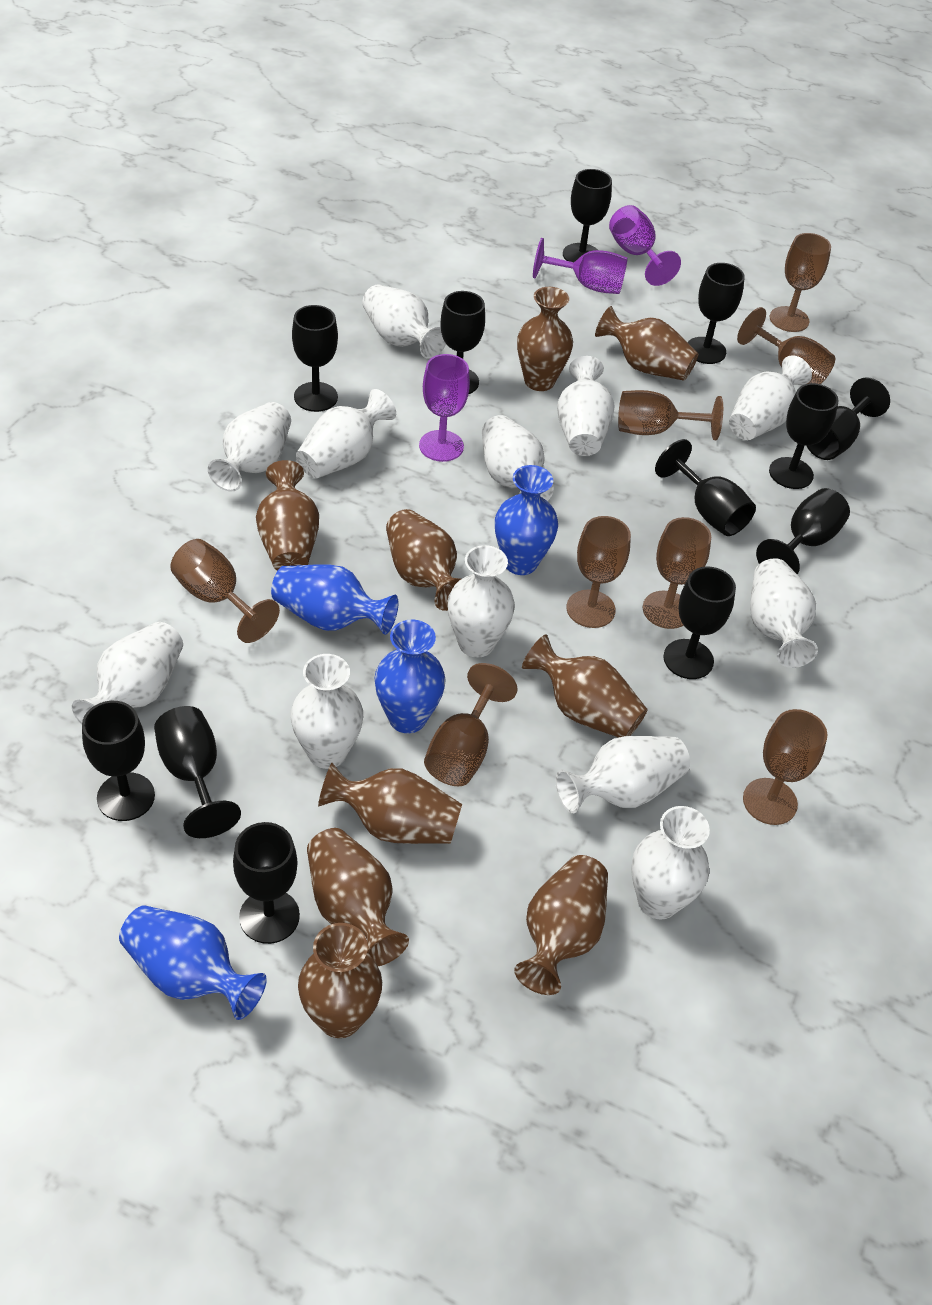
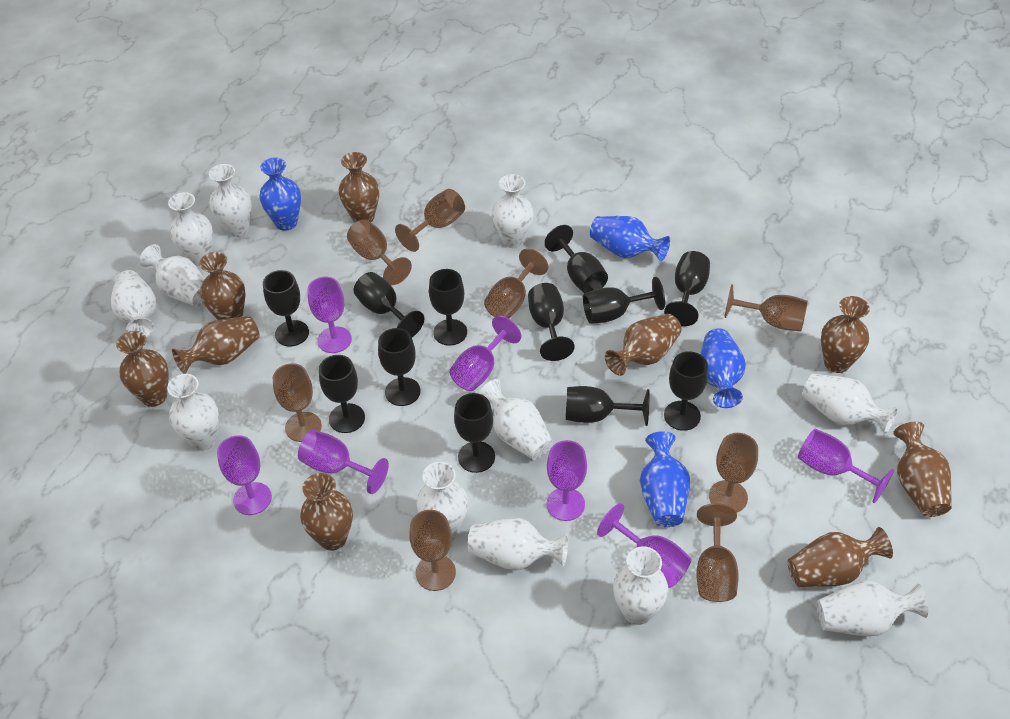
purple goblet: 3 -> 7

